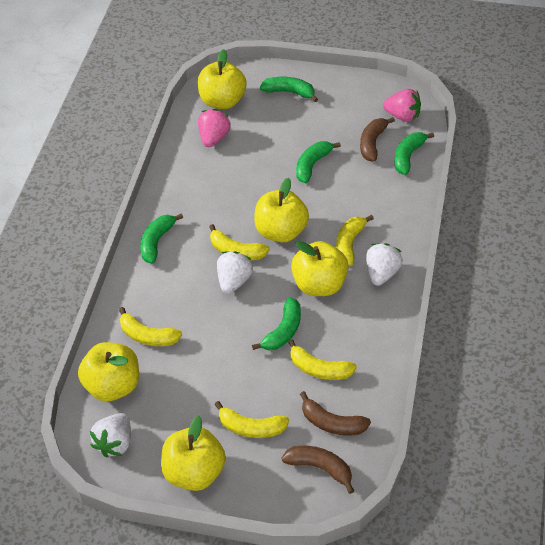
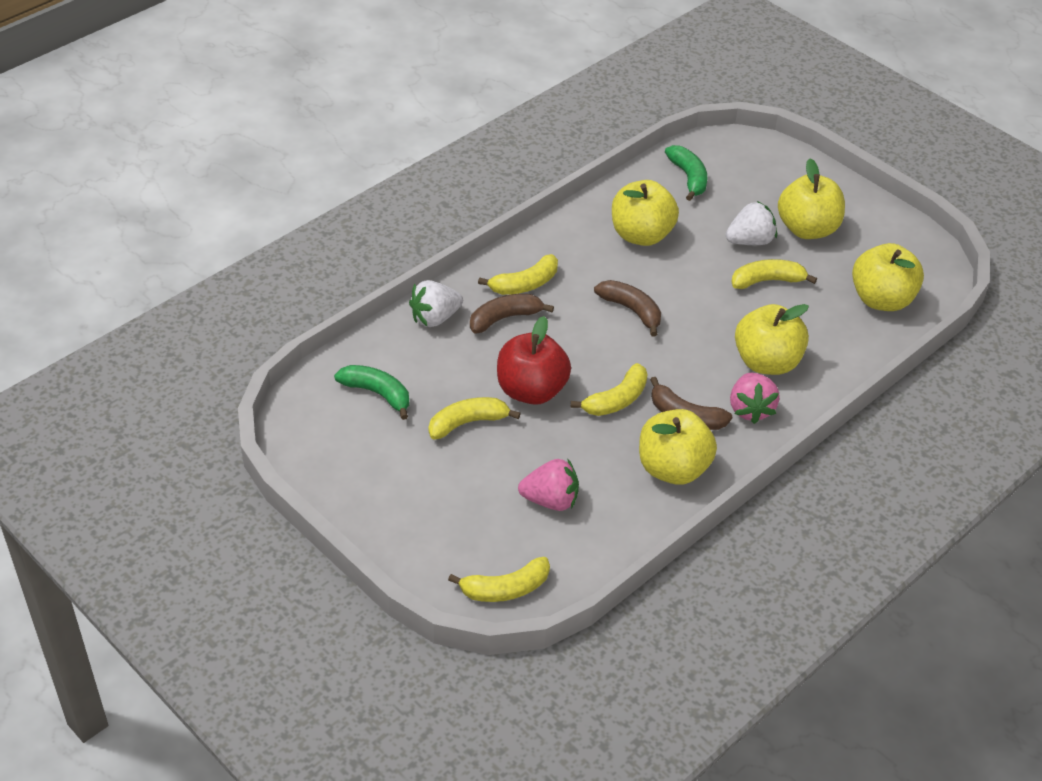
green banana: 5 -> 2
red apple: 0 -> 1
white strawberry: 3 -> 2

